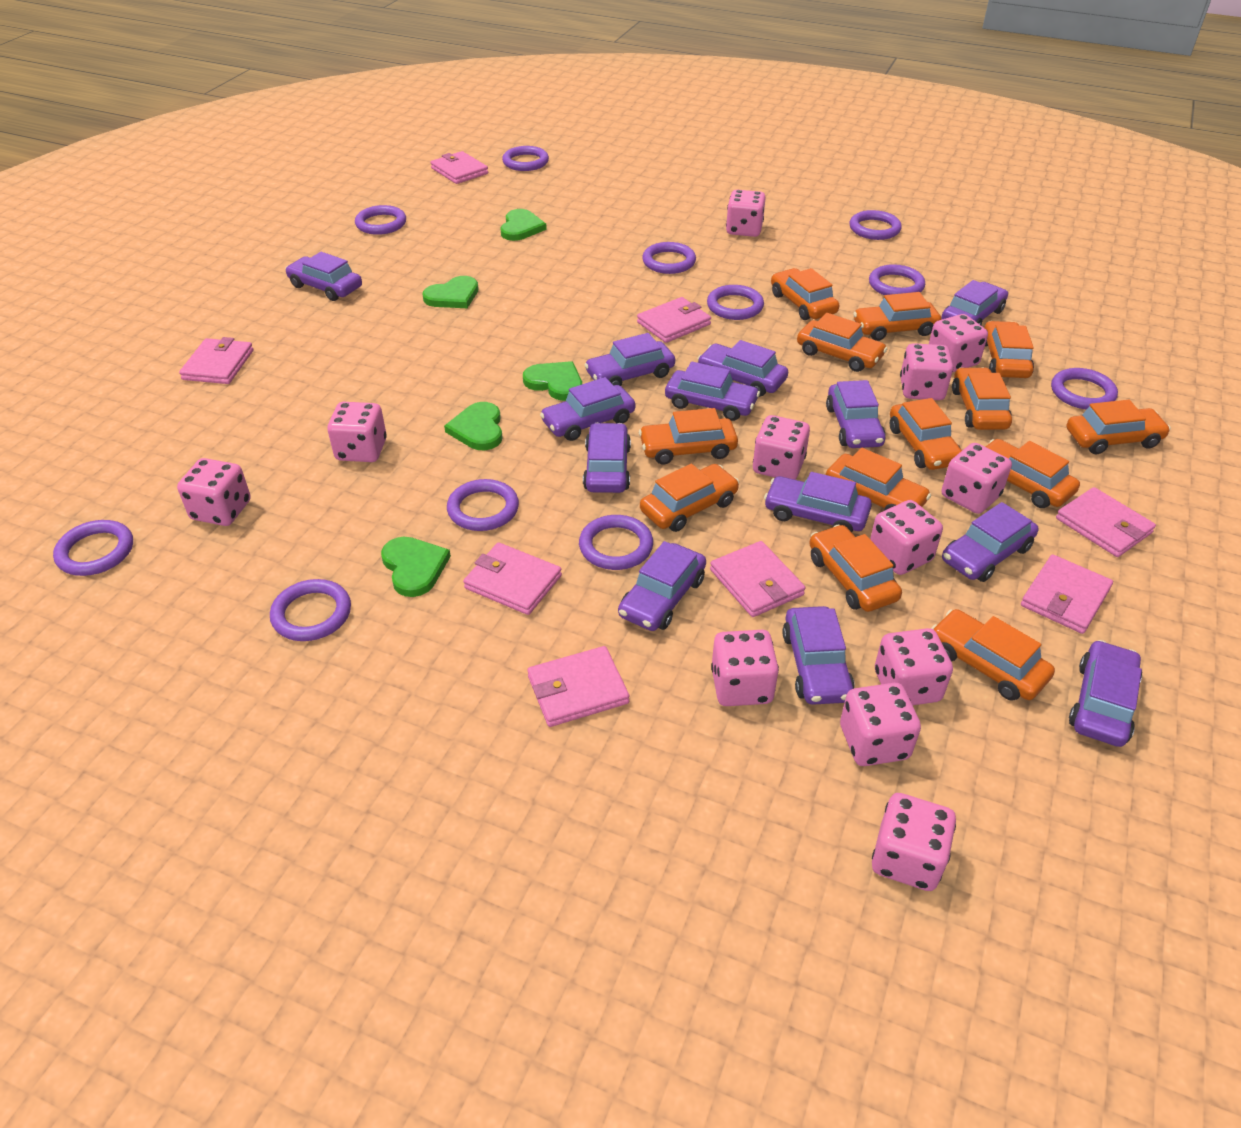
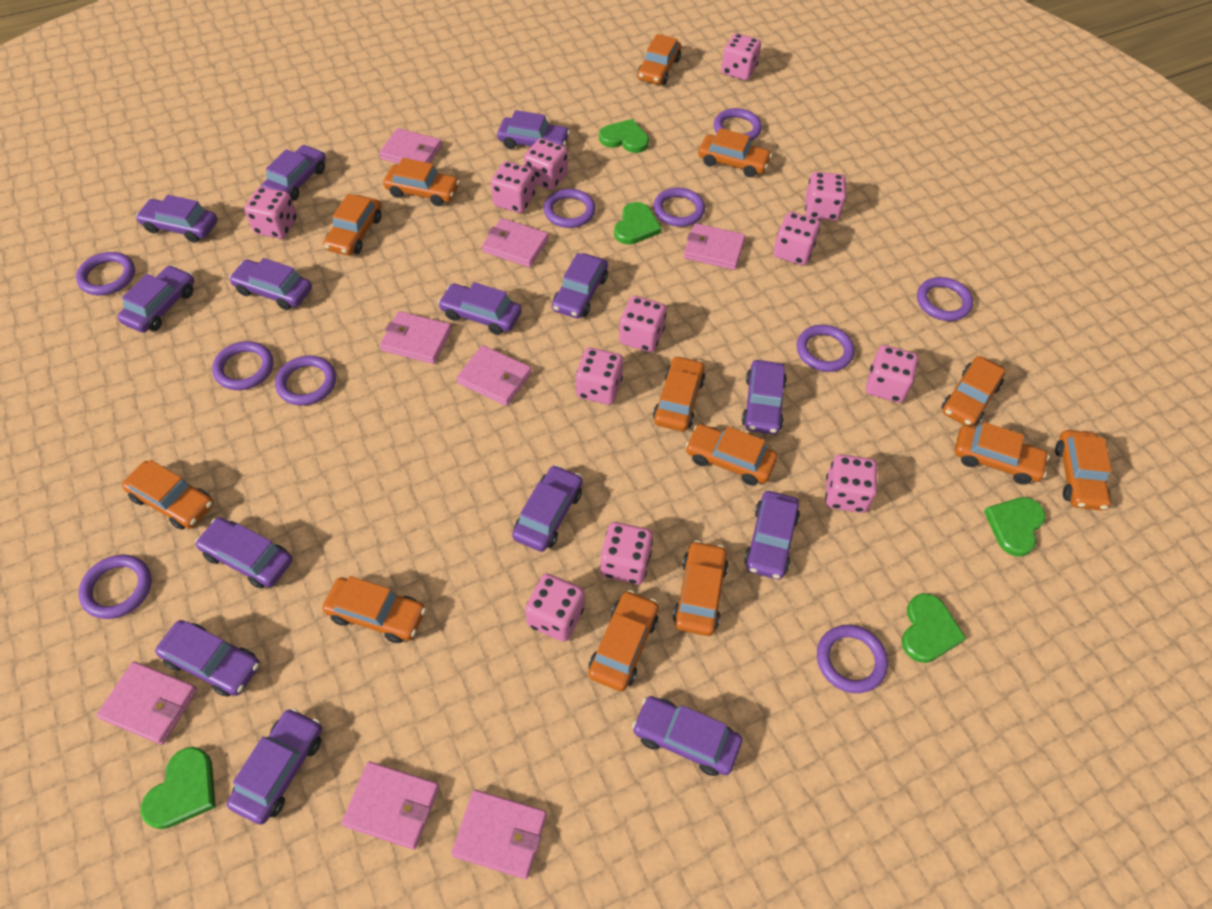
purple car: 13 -> 14
purple ring: 11 -> 10

